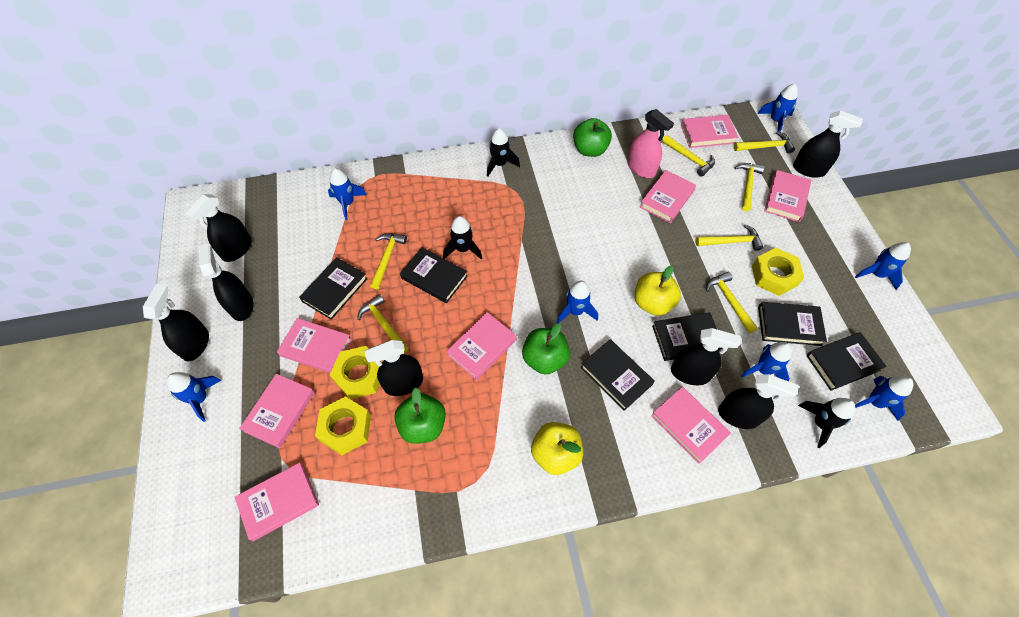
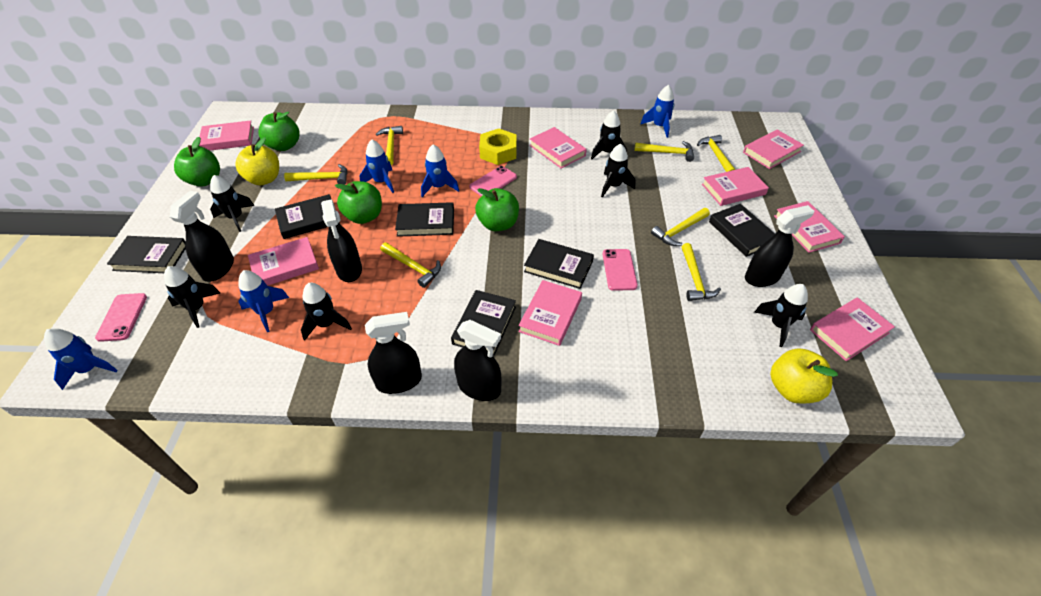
black rocket: 3 -> 6
black spray bottle: 7 -> 5
blue rocket: 7 -> 5
green apple: 3 -> 4
pink phone: 0 -> 3
pink spray bottle: 1 -> 0
yellow nut: 3 -> 1

